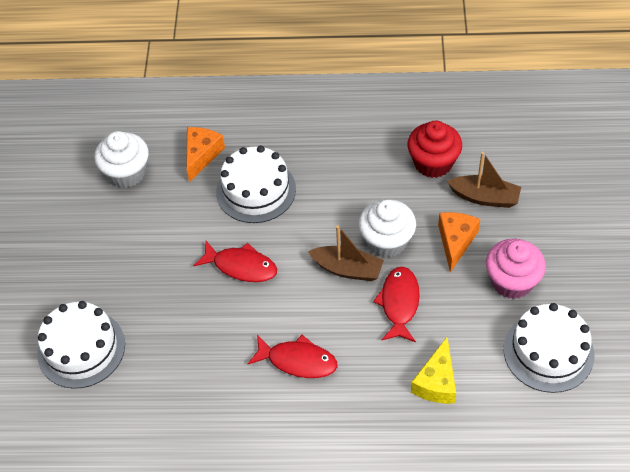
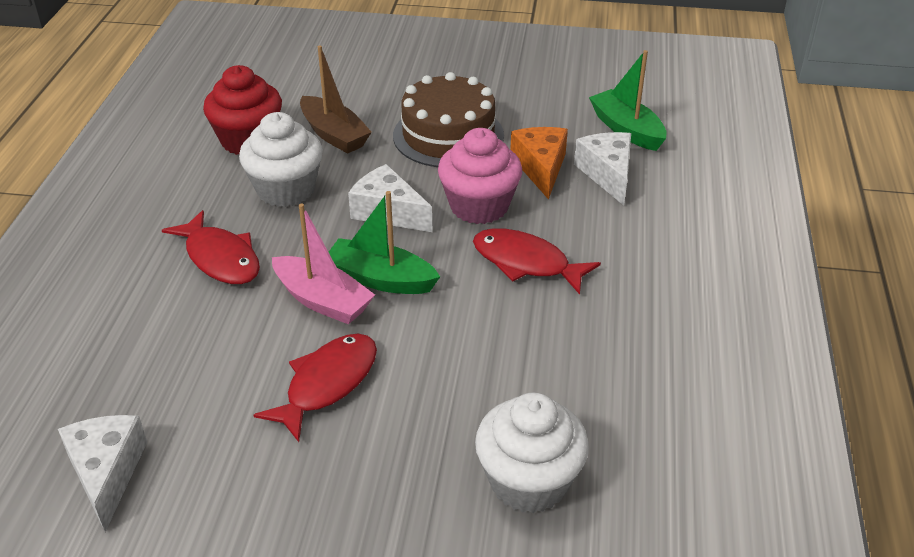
brown boat: 2 -> 1
brown cake: 0 -> 1
green boat: 0 -> 2
orange cheese: 2 -> 1
pink boat: 0 -> 1
white cake: 3 -> 0
white cheese: 0 -> 3
yellow cheese: 1 -> 0

